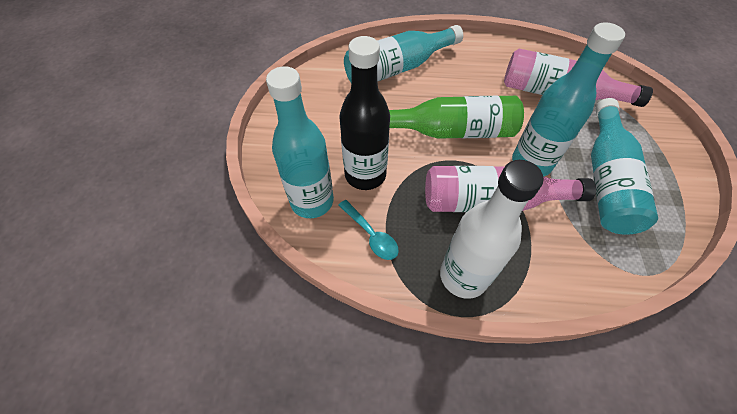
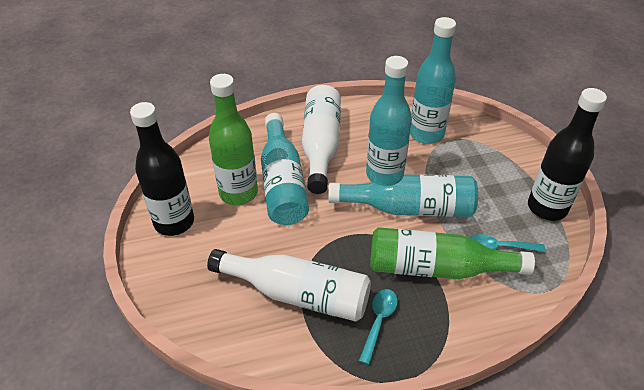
black bottle: 1 -> 2
green bottle: 1 -> 2
pink bottle: 2 -> 0
turquoise spoon: 1 -> 2
white bottle: 1 -> 2

